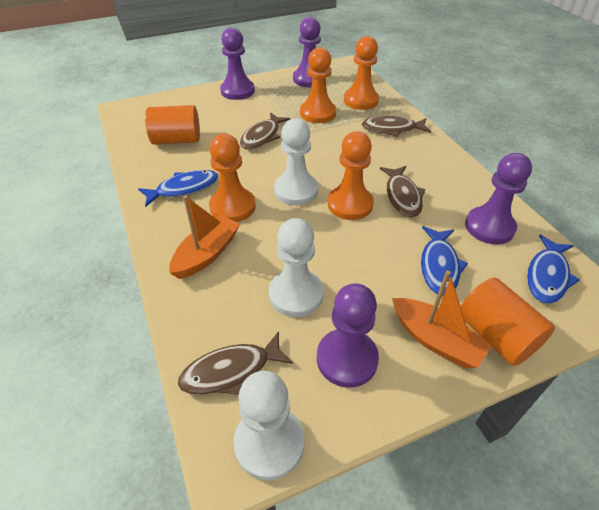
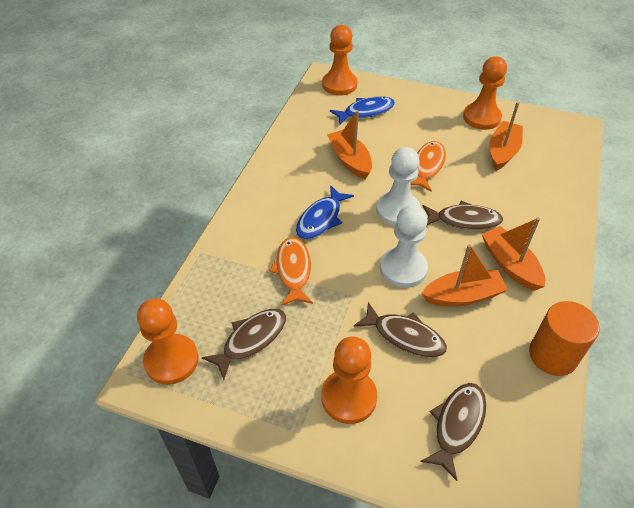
blue fish: 3 -> 2
orange boat: 2 -> 4
orange cylinder: 2 -> 1
orange fish: 0 -> 2
purple pawn: 4 -> 0
white pawn: 3 -> 2

